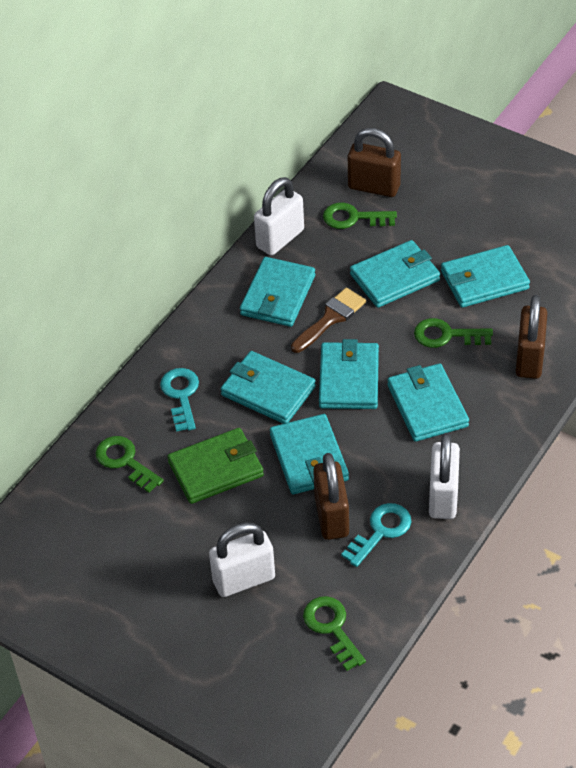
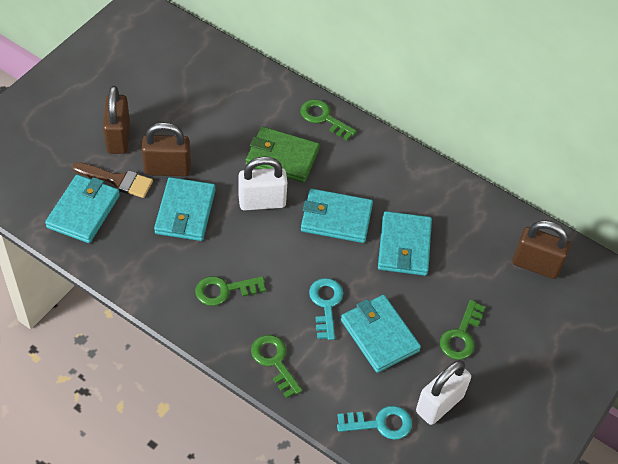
turquoise wallet: 7 -> 5
white padlock: 3 -> 2

